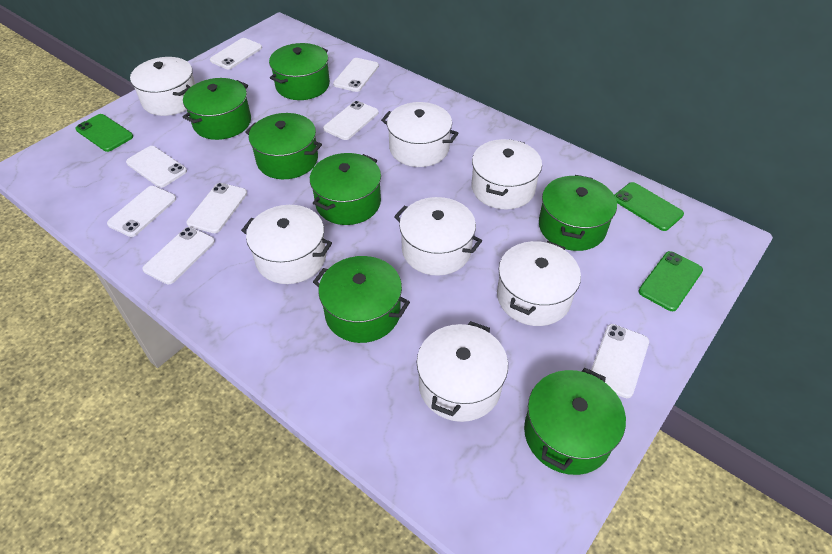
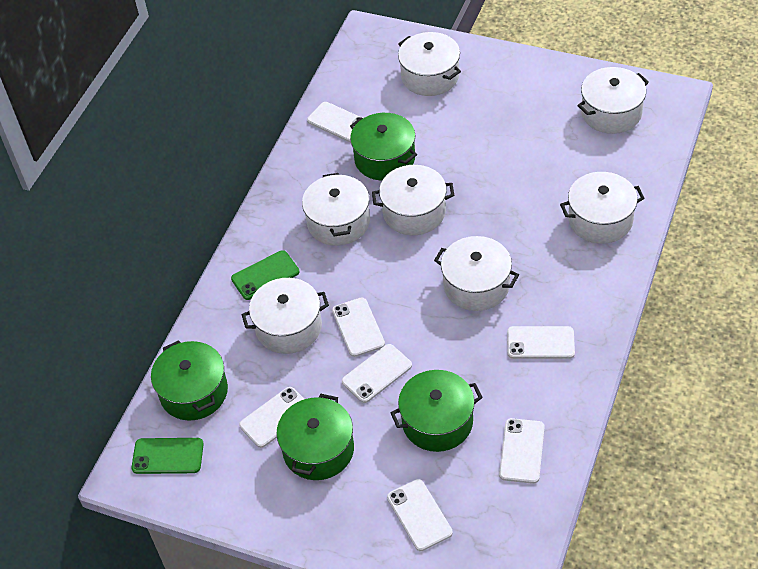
green phone: 3 -> 2
green pot: 7 -> 4
white phone: 8 -> 7

